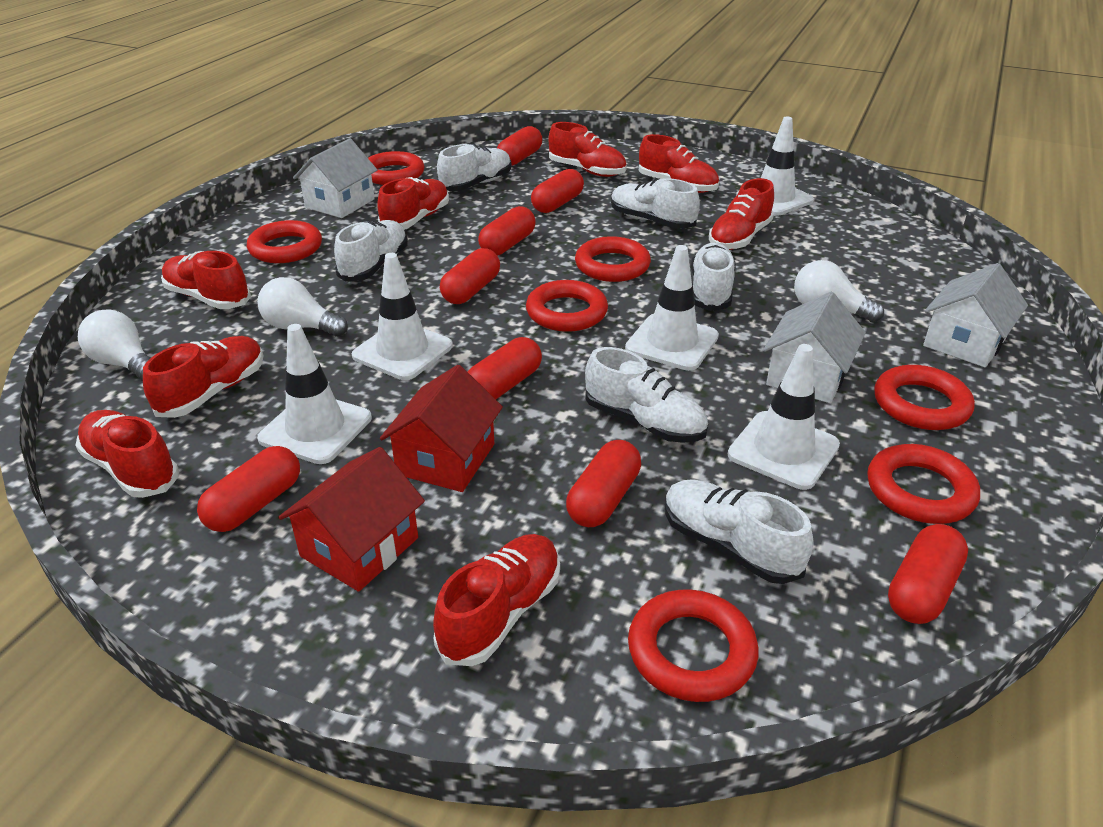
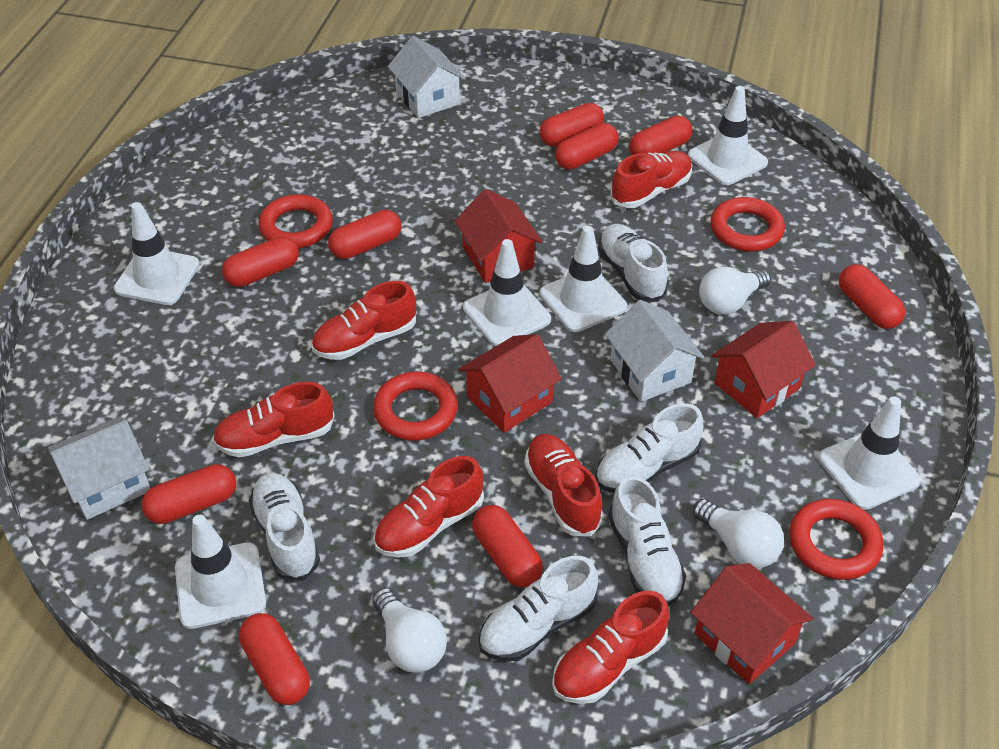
red capsule: 8 -> 9
red house: 2 -> 4
red ring: 7 -> 4
red shoe: 8 -> 6
white shoe: 6 -> 5
white traffic cone: 5 -> 6

